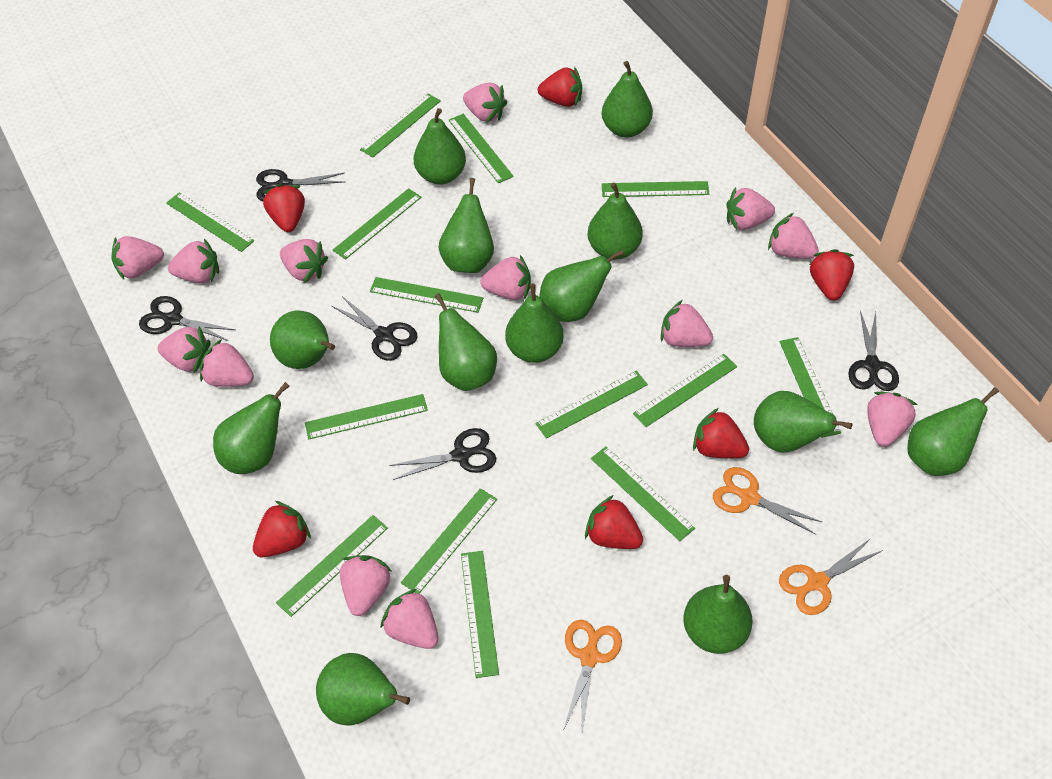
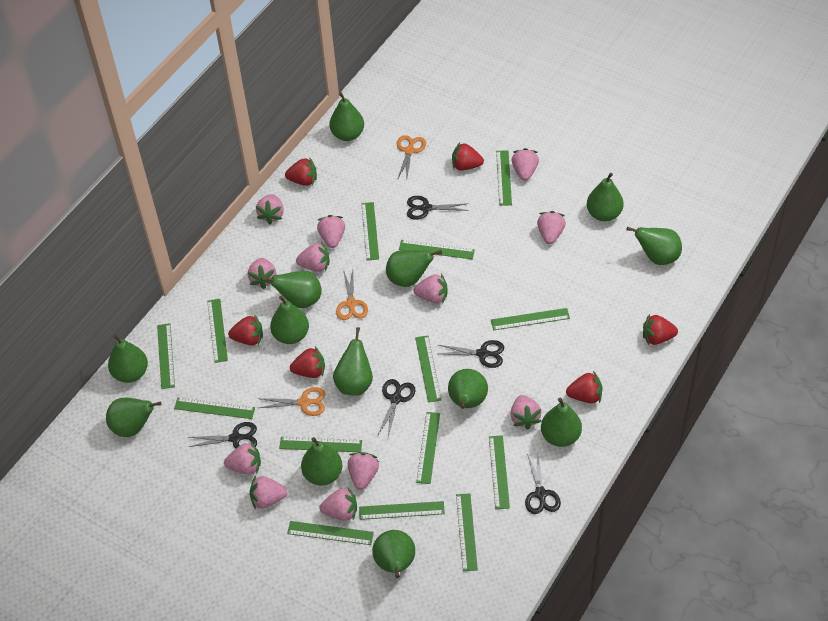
pink strawberry: 13 -> 12

